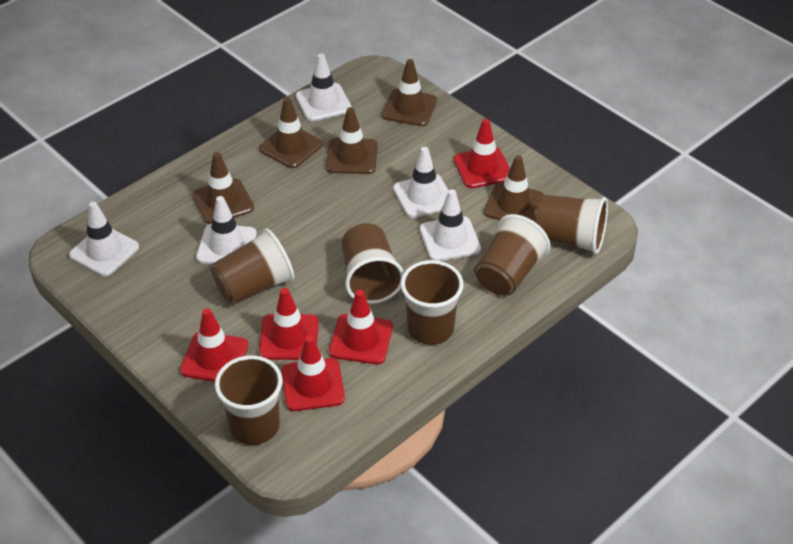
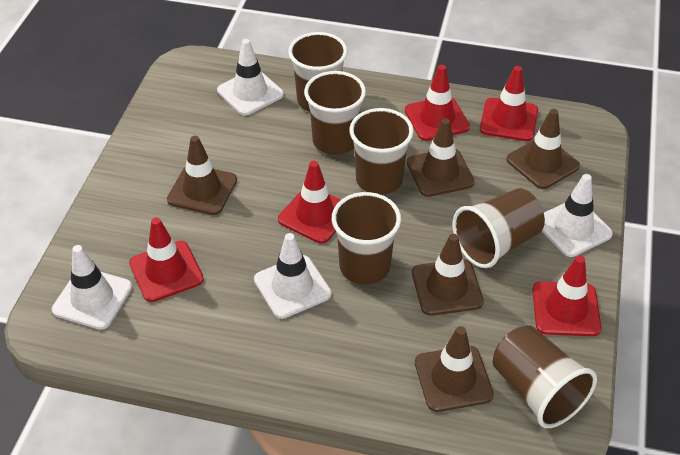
white traffic cone: 5 -> 4

